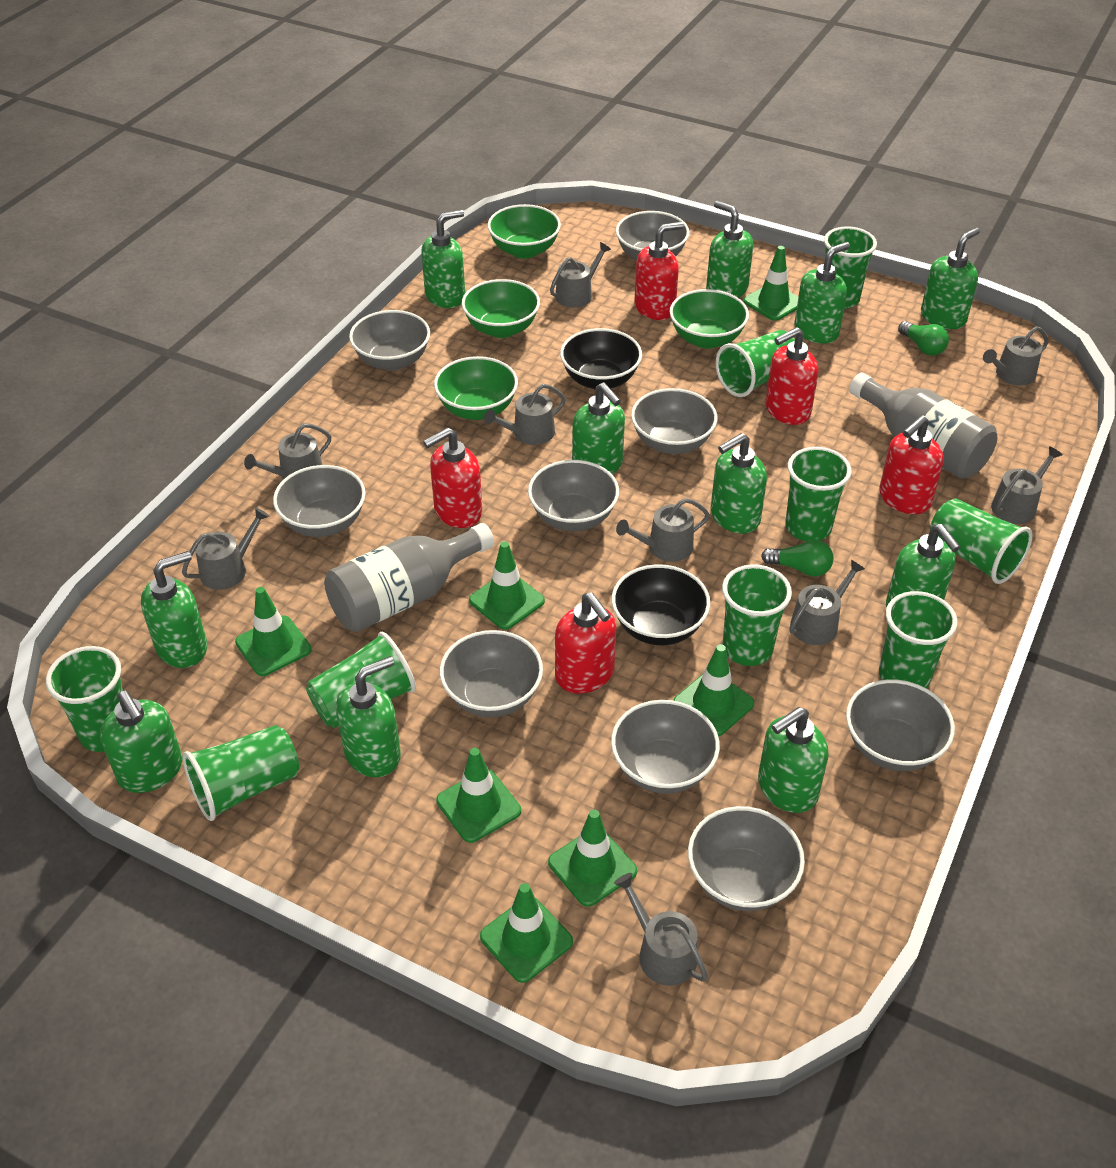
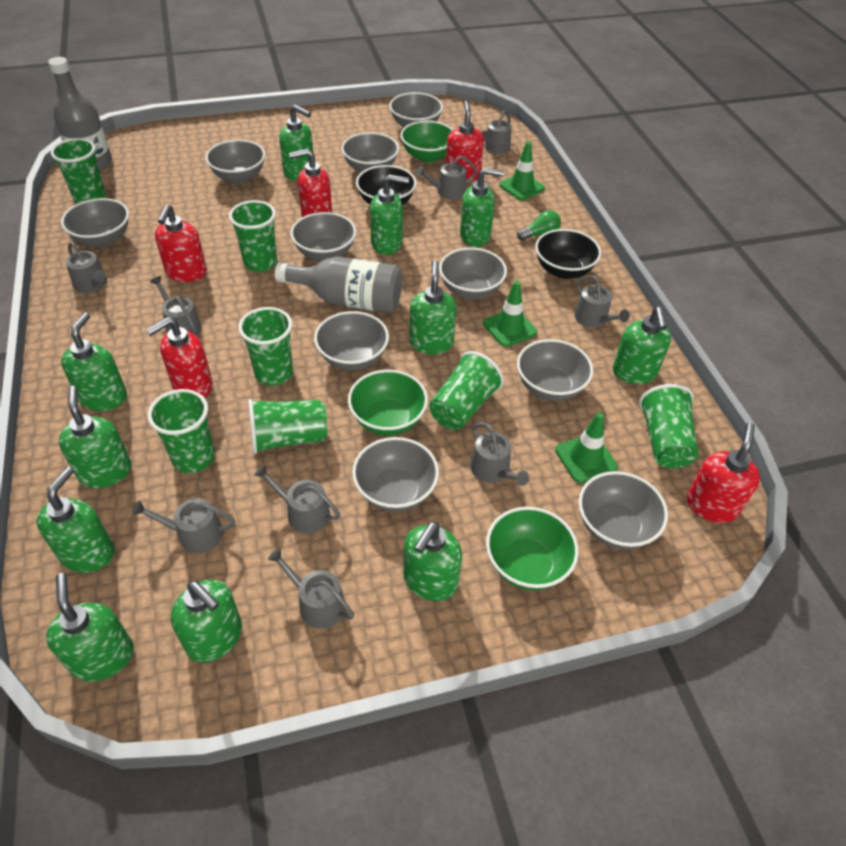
green bowl: 4 -> 3
green cup: 9 -> 7
green light bulb: 2 -> 1
green traffic cone: 7 -> 3
grey bowl: 9 -> 10

